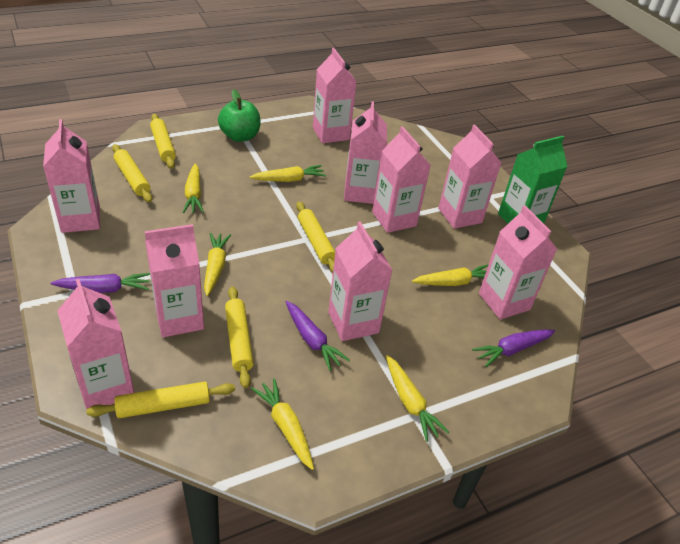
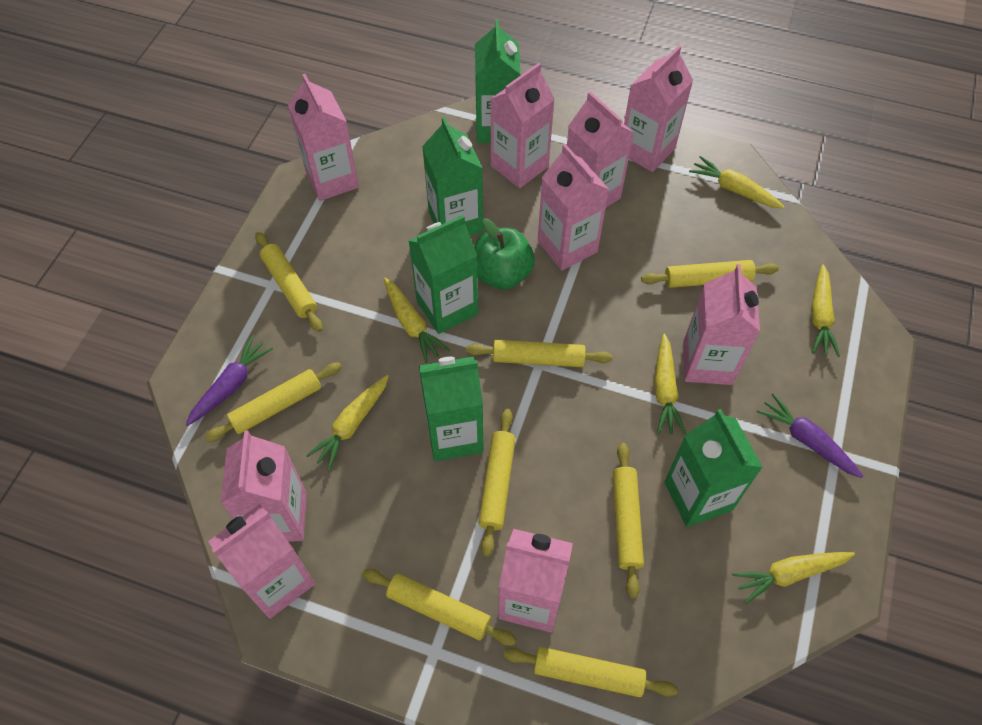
green carton: 1 -> 5
purple carrot: 3 -> 2
yellow rolling pin: 5 -> 8

